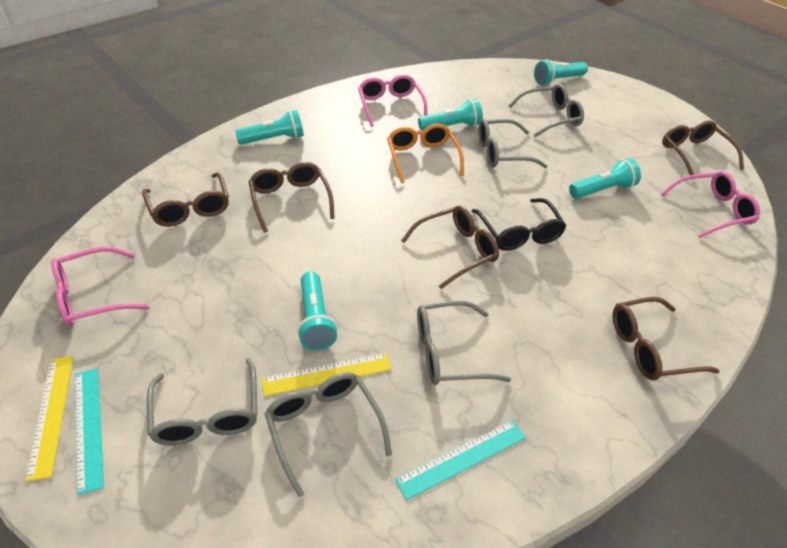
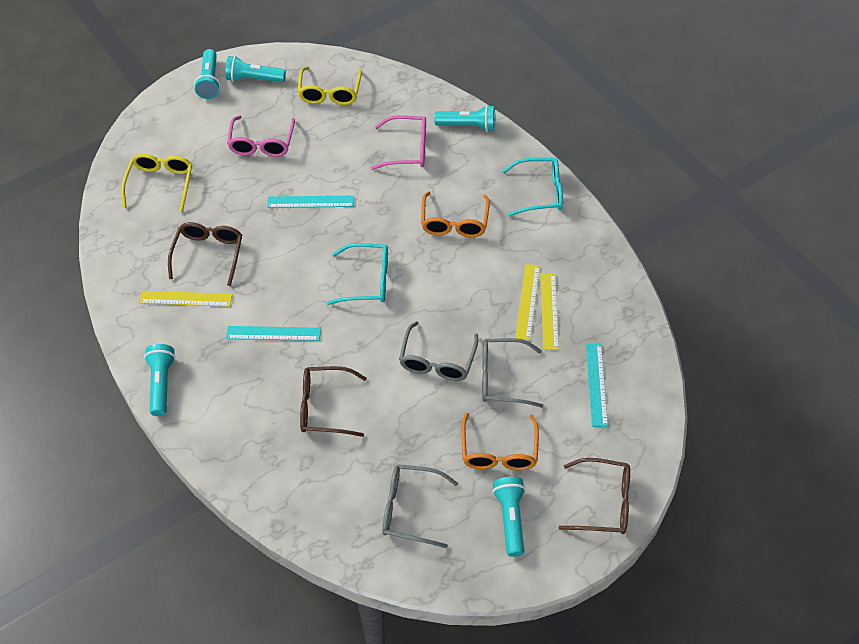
black glasses: 1 -> 0
brown glasses: 5 -> 3
grey glasses: 5 -> 3
orange glasses: 1 -> 2
pink glasses: 3 -> 2
turquoise glasses: 0 -> 2
turquoise ruler: 2 -> 3
yellow glasses: 0 -> 2
yellow ruler: 2 -> 3

